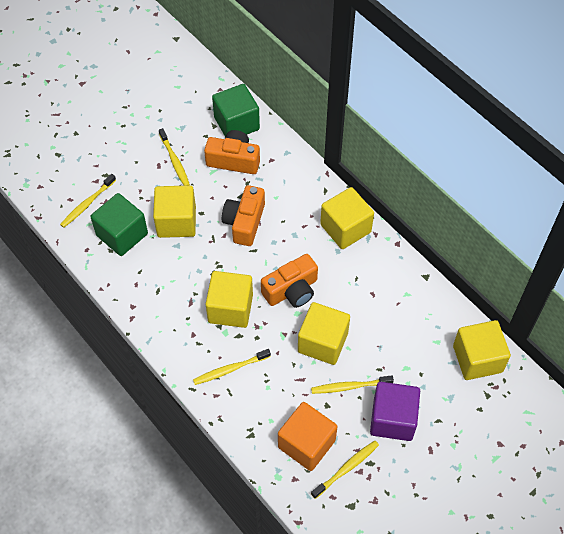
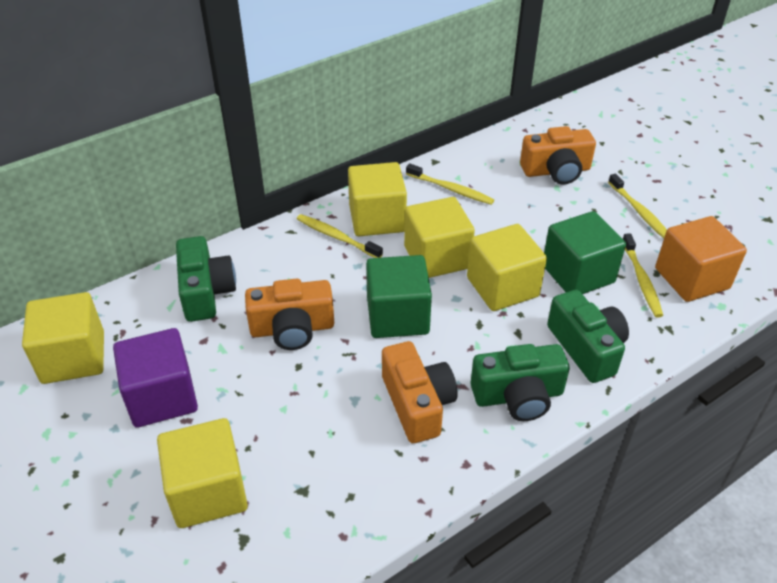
green camera: 0 -> 3
yellow toothbrush: 5 -> 4

